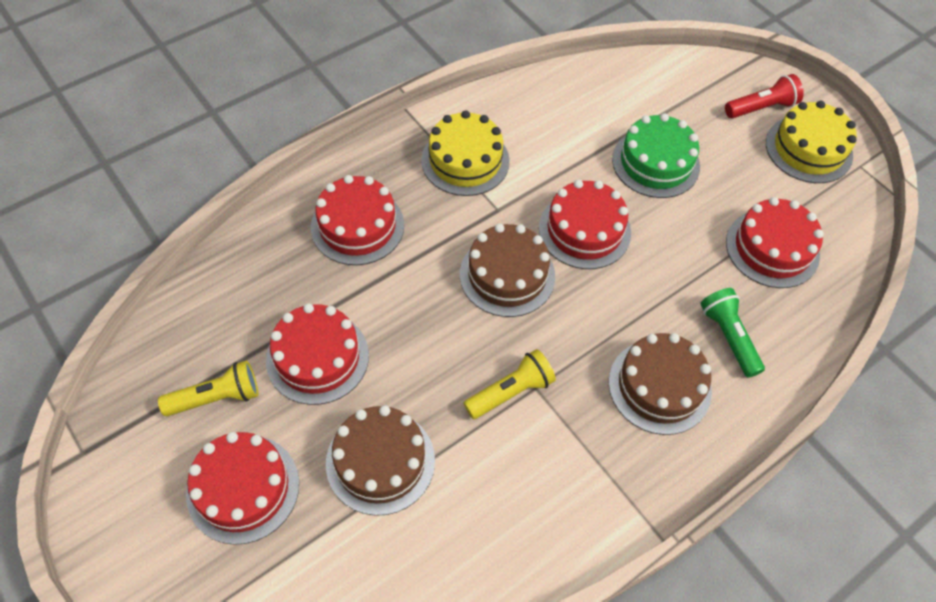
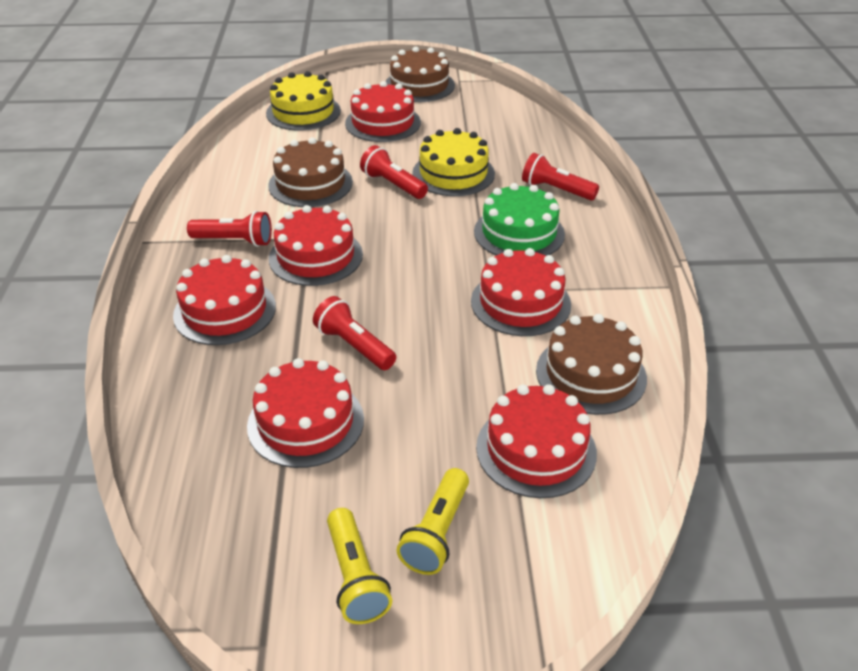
green flashlight: 1 -> 0
red cake: 5 -> 6
red flashlight: 1 -> 4

